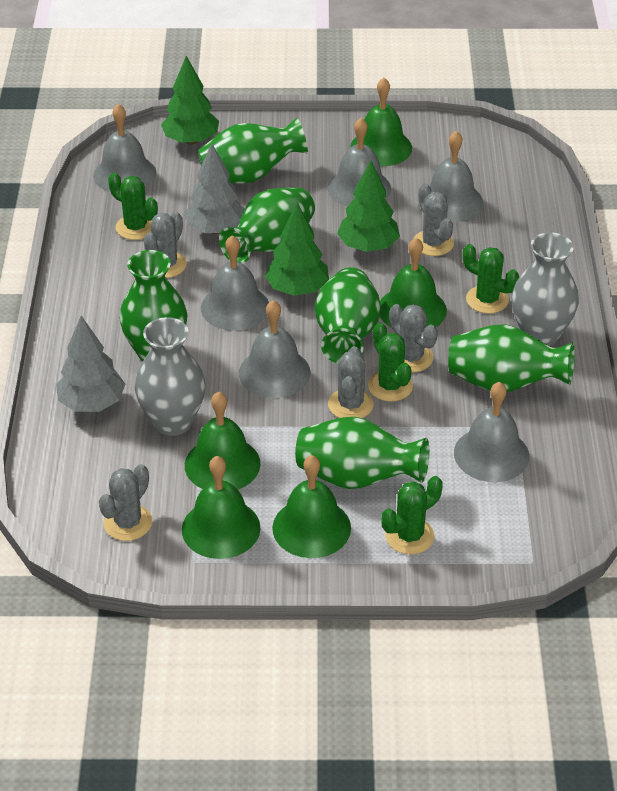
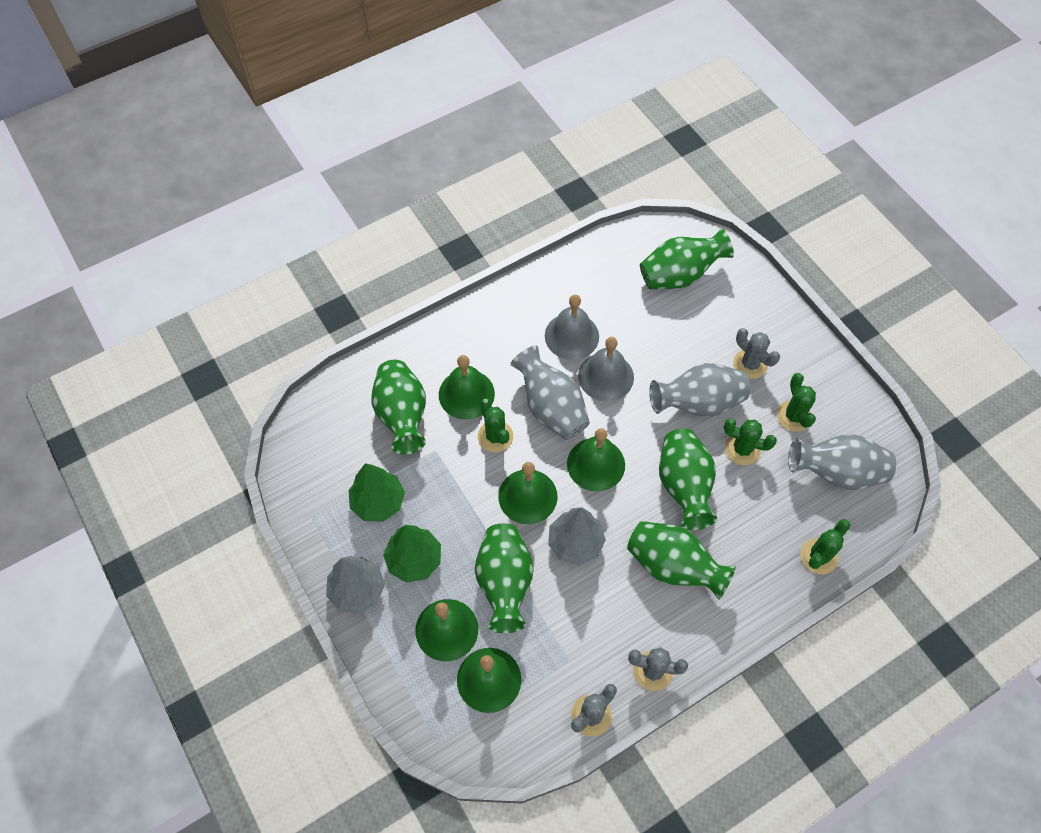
green tree: 3 -> 2
green vase: 6 -> 5
grey bell: 6 -> 2
grey cactus: 5 -> 3
grey vase: 2 -> 3

